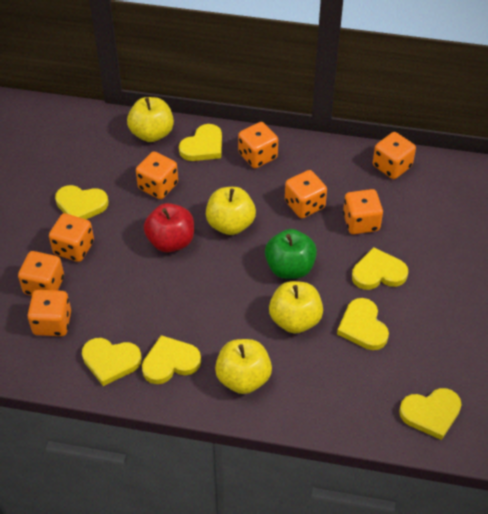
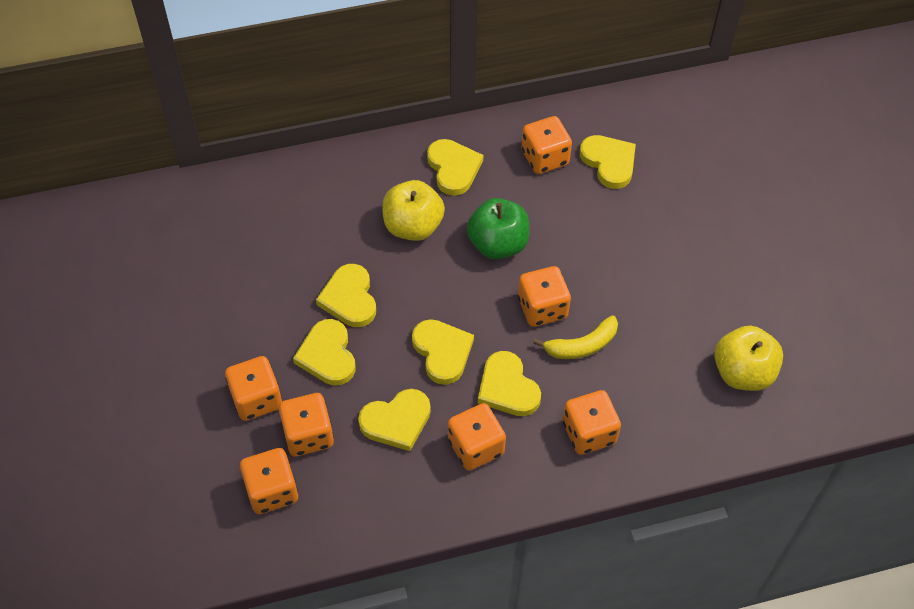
orange dice: 8 -> 7
red apple: 1 -> 0
yellow apple: 4 -> 2
yellow banana: 0 -> 1

